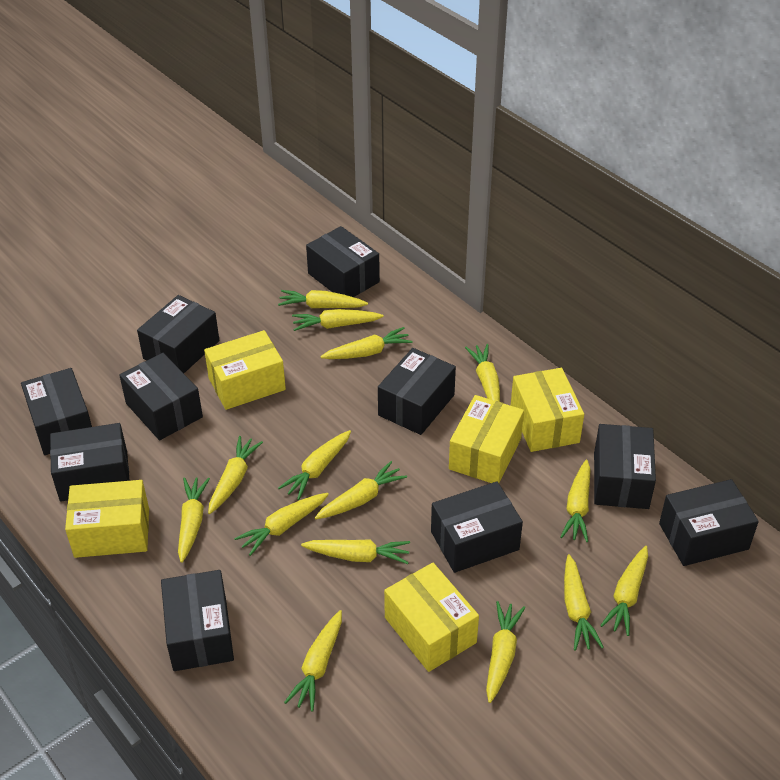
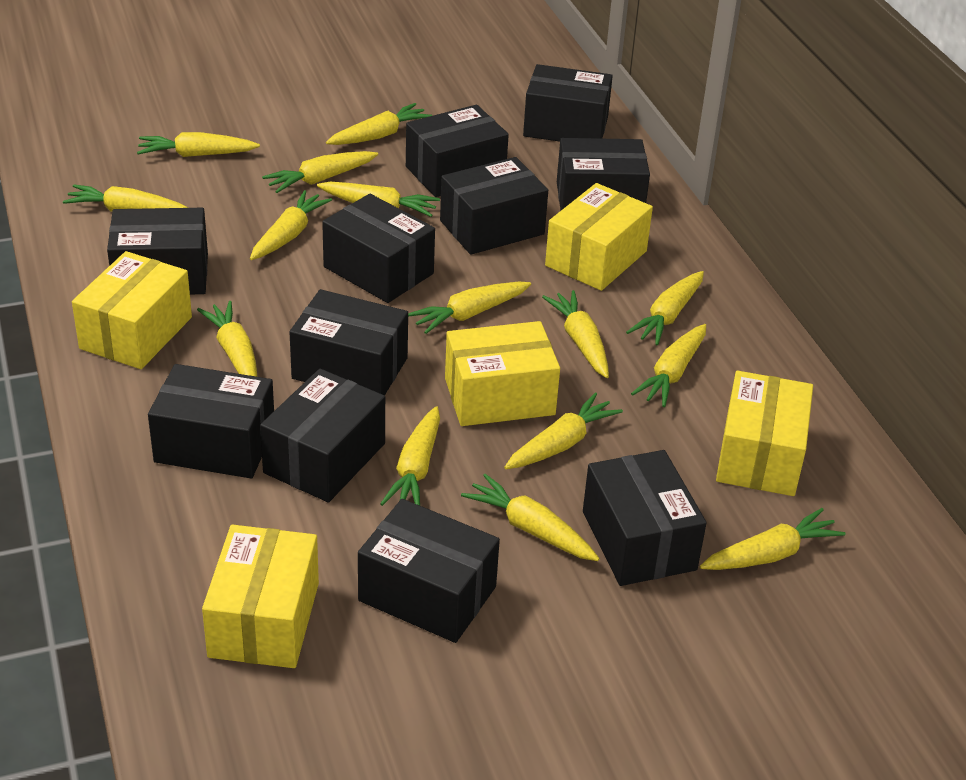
black box: 10 -> 11

